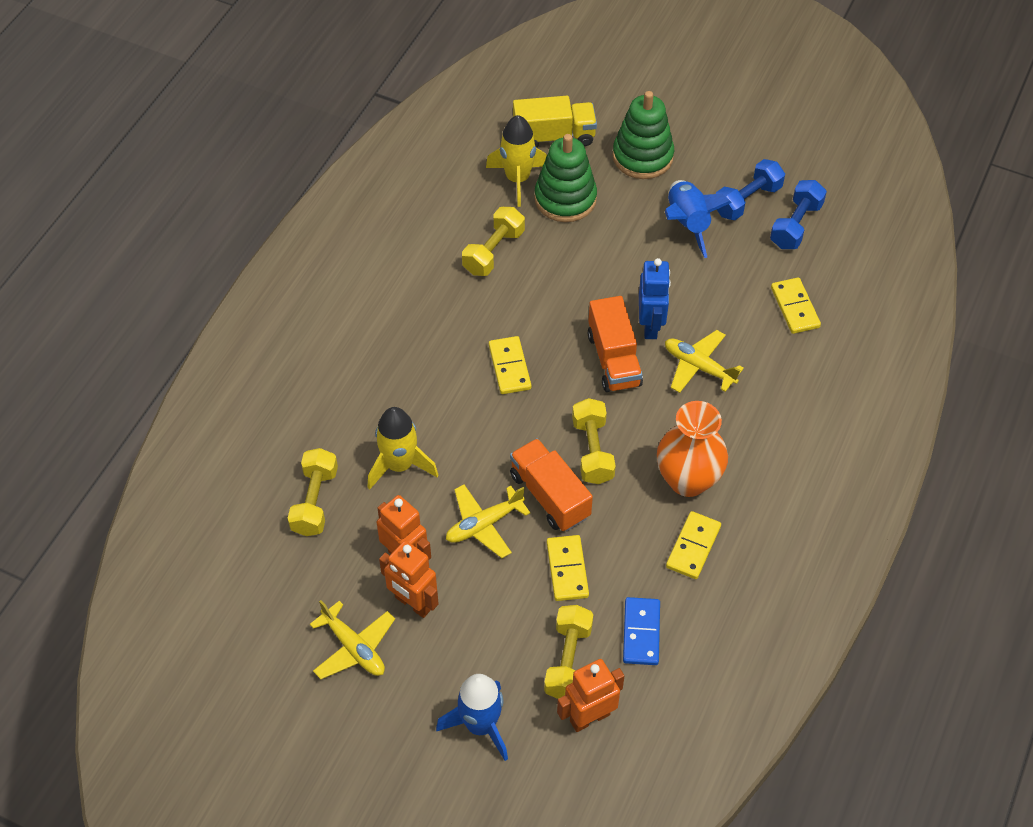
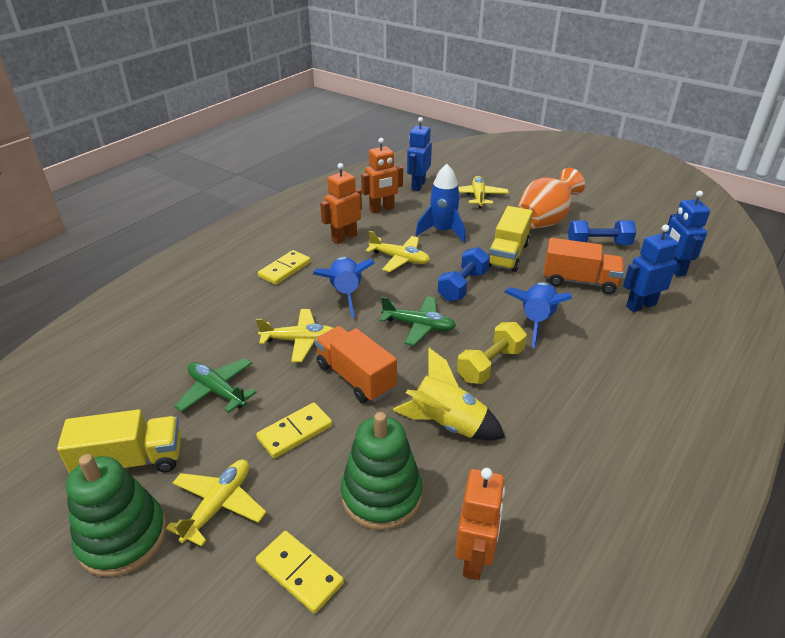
blue domino: 1 -> 0
blue robot: 1 -> 3
blue rocket: 2 -> 3
green plane: 0 -> 2
yellow domino: 4 -> 3
yellow dumbbell: 4 -> 1
yellow plane: 3 -> 4
yellow rocket: 2 -> 1
yellow truck: 1 -> 2

